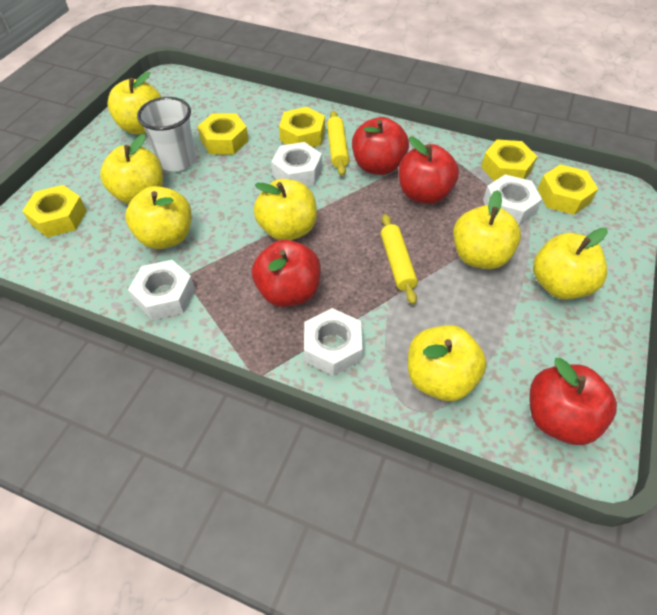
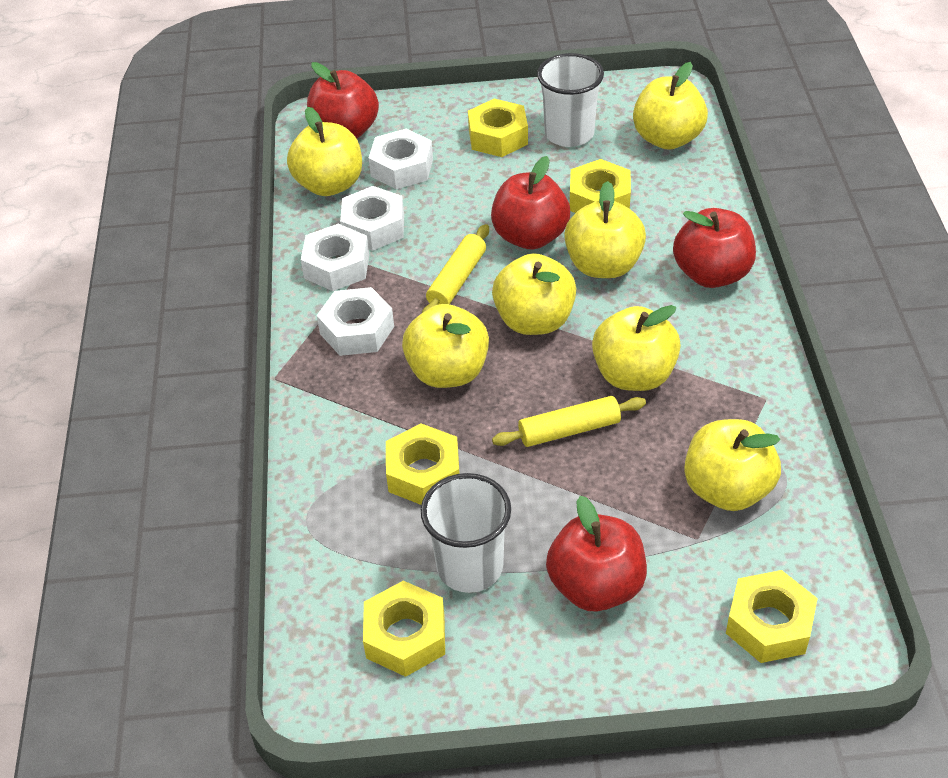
white cup: 1 -> 2

